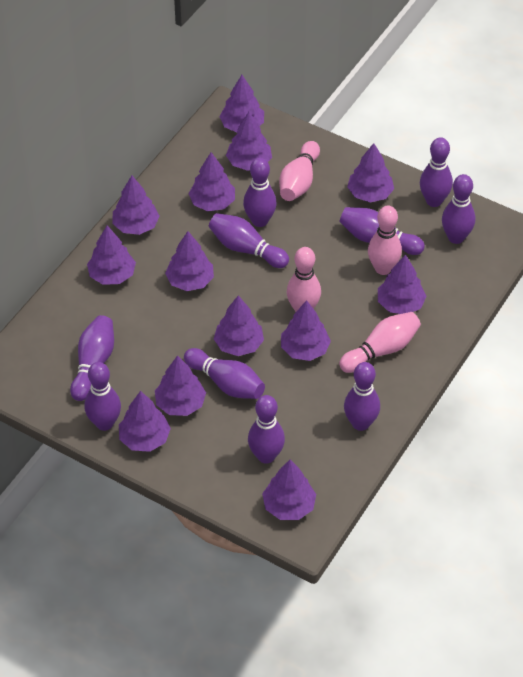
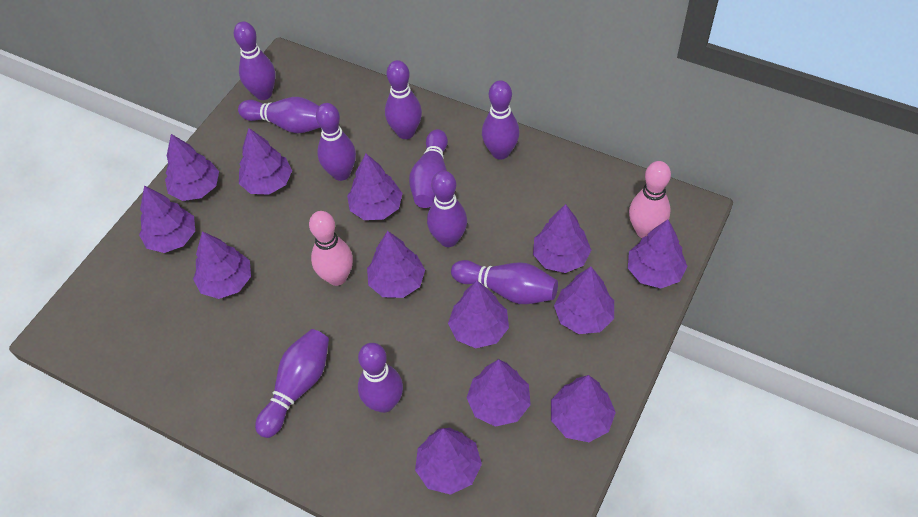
pink bowling pin: 4 -> 2

